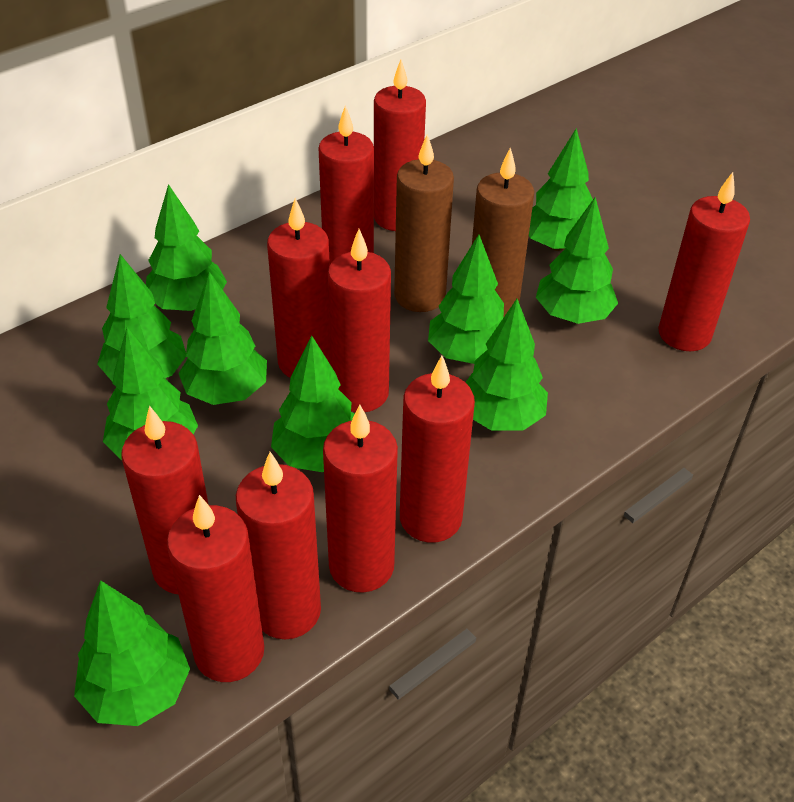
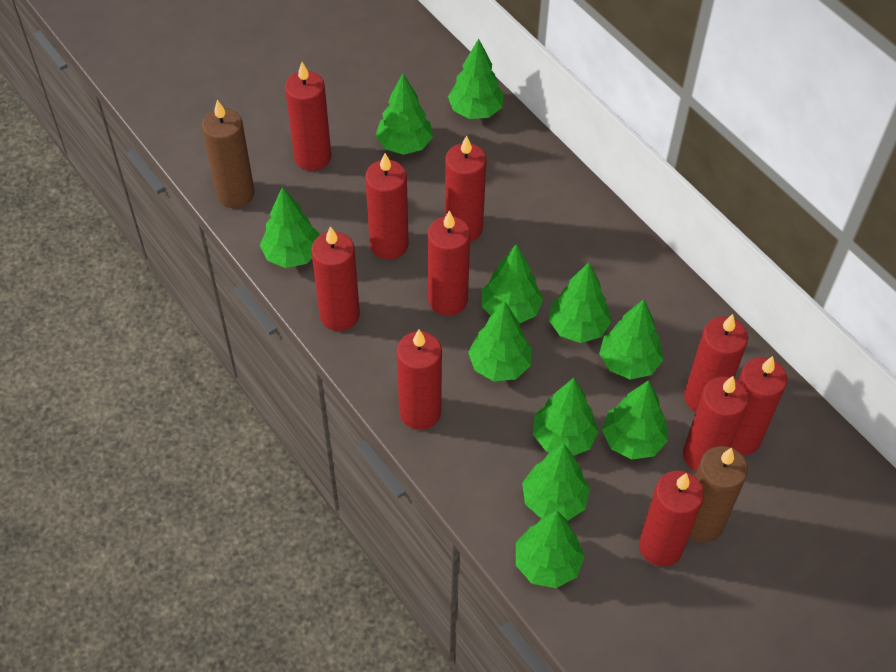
green tree: 10 -> 11

